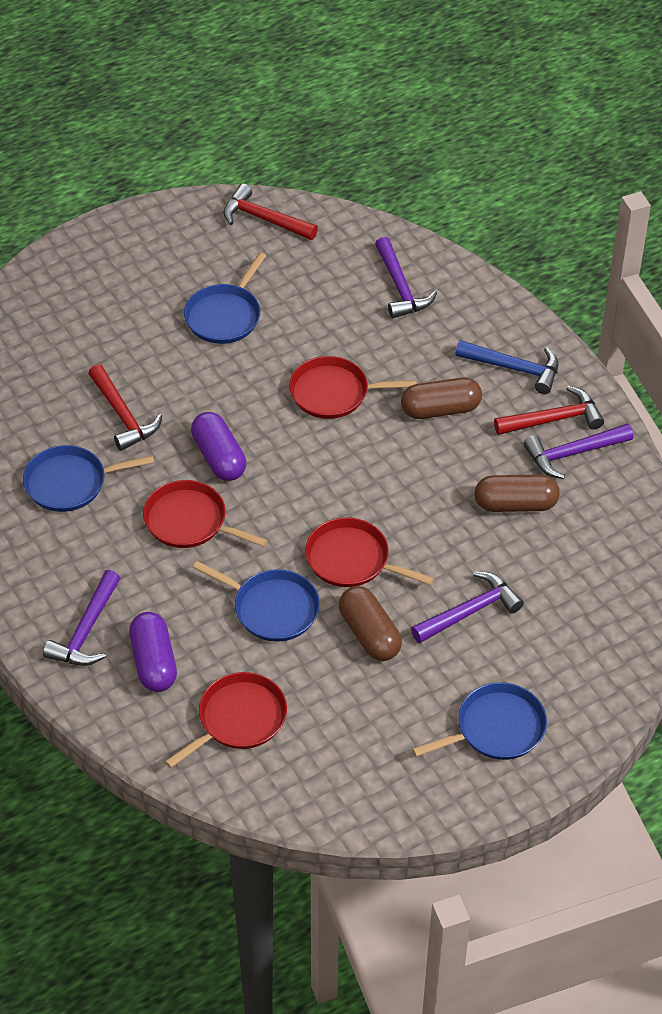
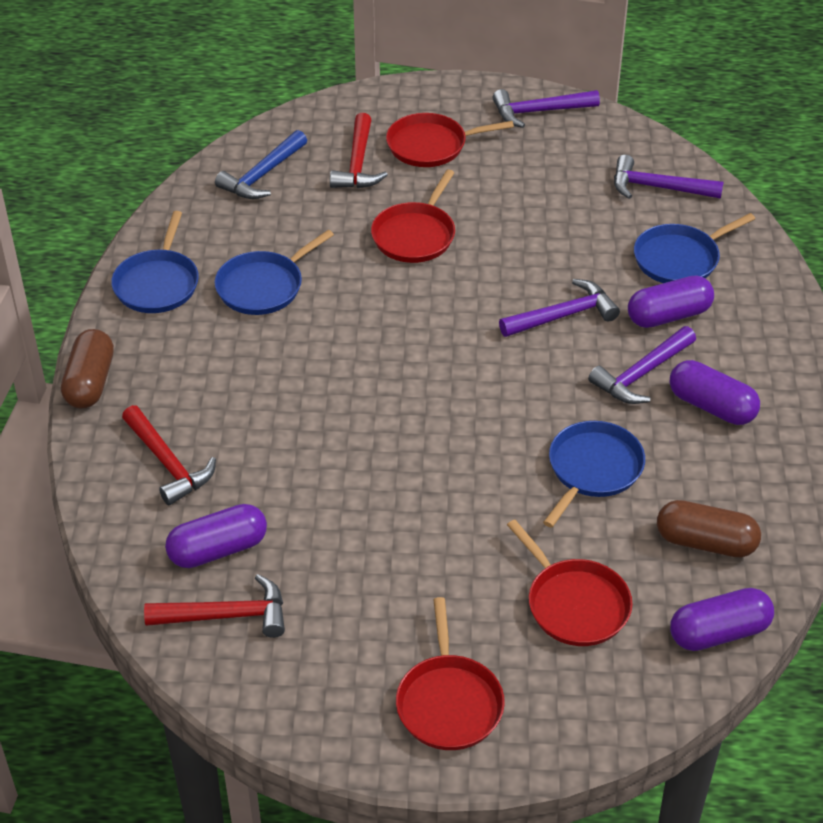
brown capsule: 3 -> 2
purple capsule: 2 -> 4

